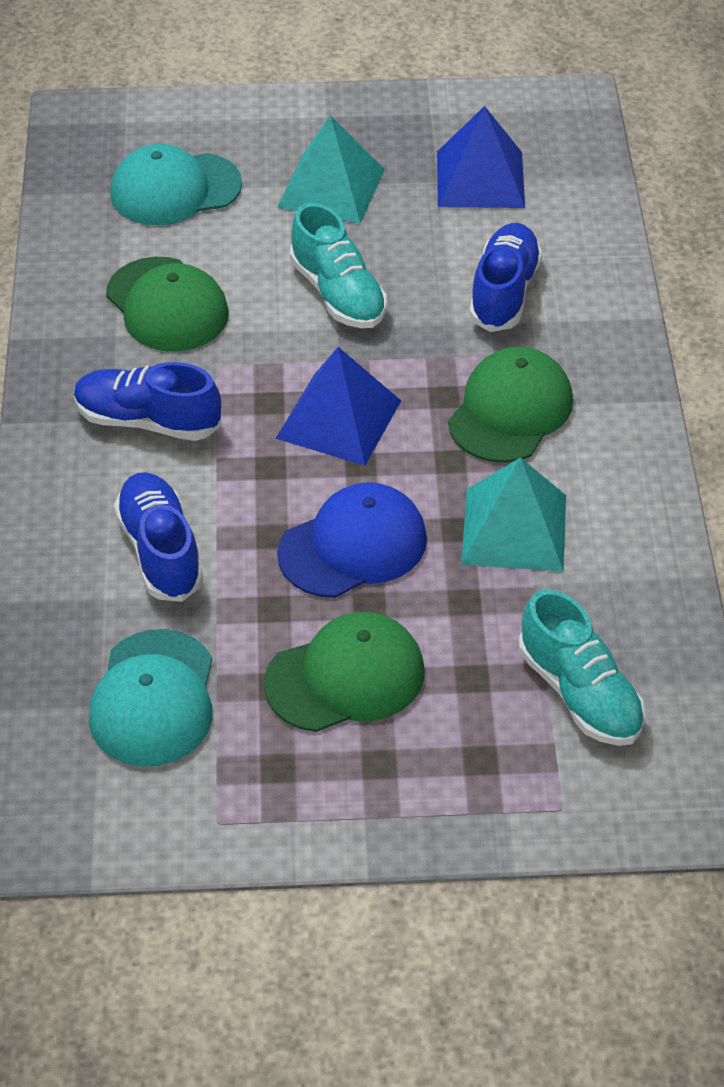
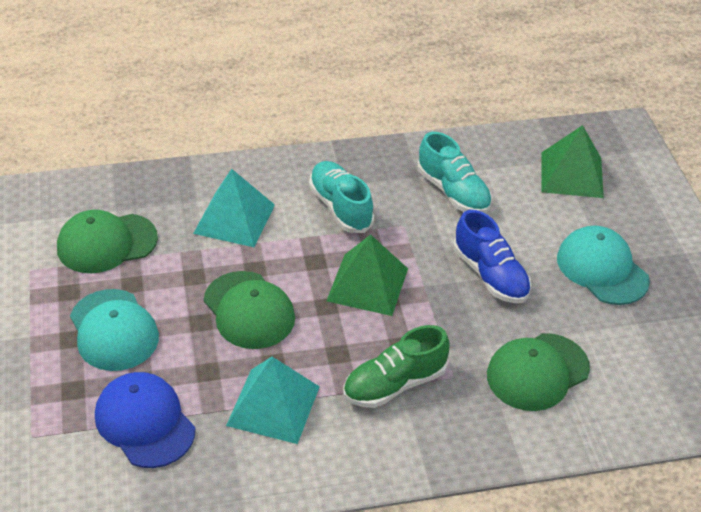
blue pyramid: 2 -> 0
blue shoe: 3 -> 1
green pyramid: 0 -> 2
green shoe: 0 -> 1

